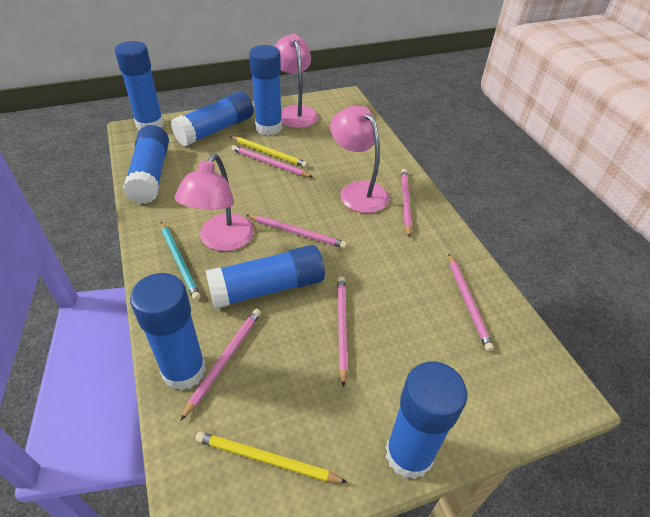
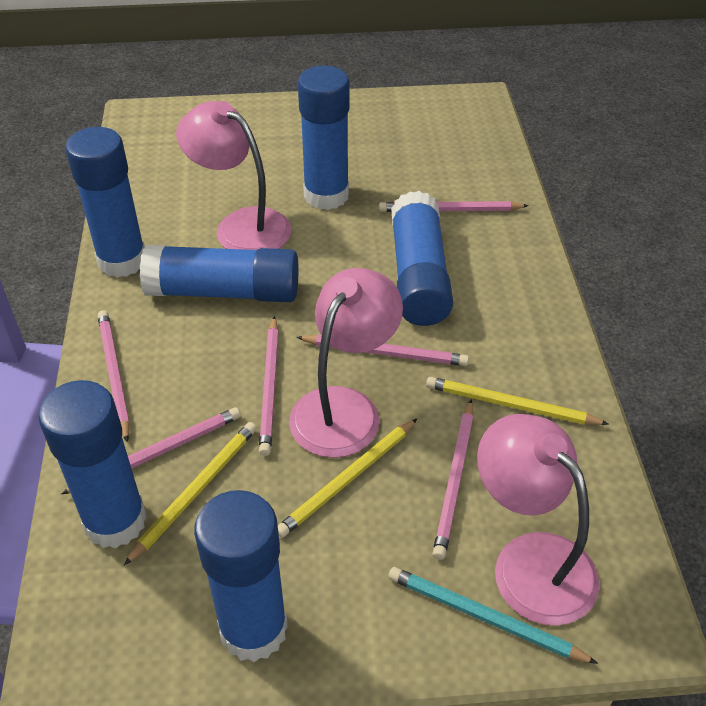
blue glue stick: 7 -> 6
yellow pencil: 2 -> 3

